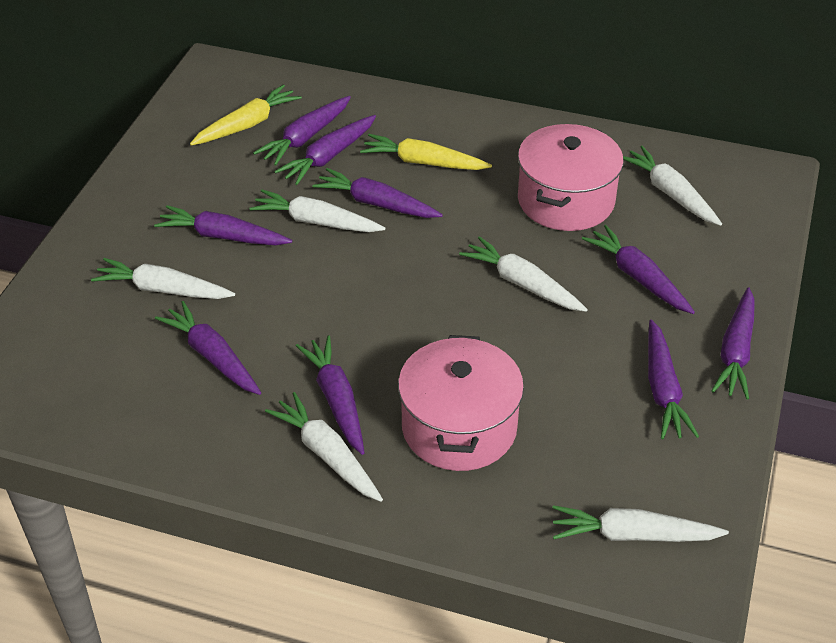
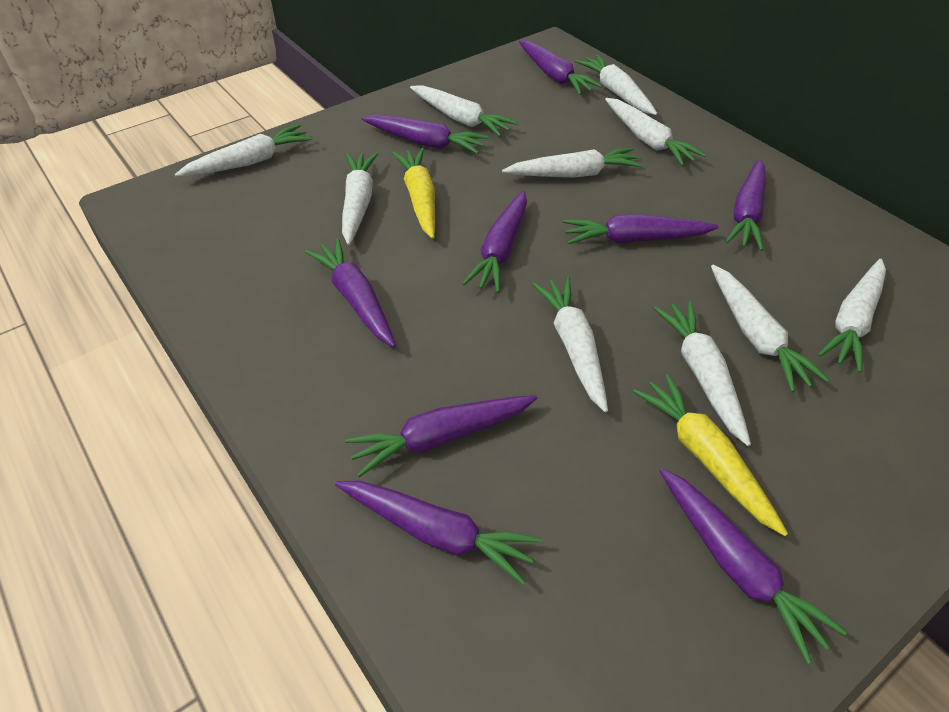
pink pot: 2 -> 0
white carrot: 6 -> 10

